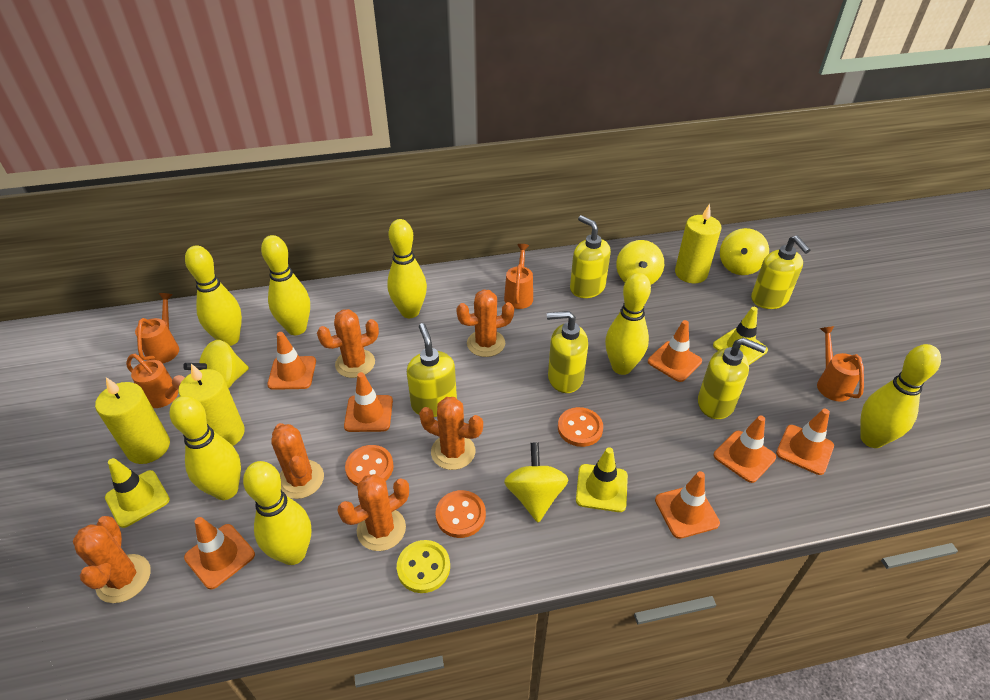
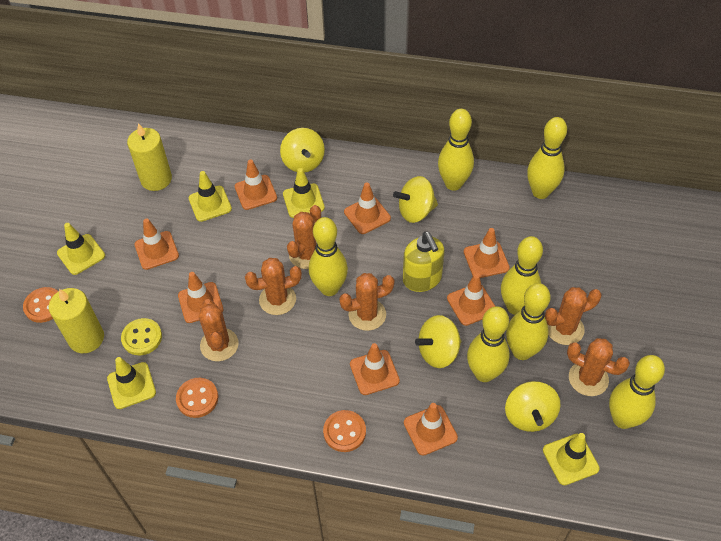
orange traffic cone: 7 -> 8
orange watering can: 4 -> 0
yellow candle: 3 -> 2
yellow soap dispenser: 5 -> 1
yellow traffic cone: 3 -> 5

